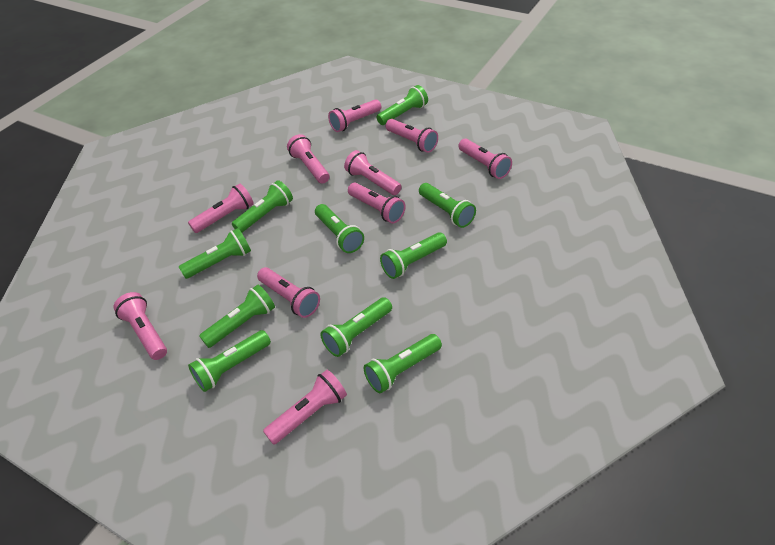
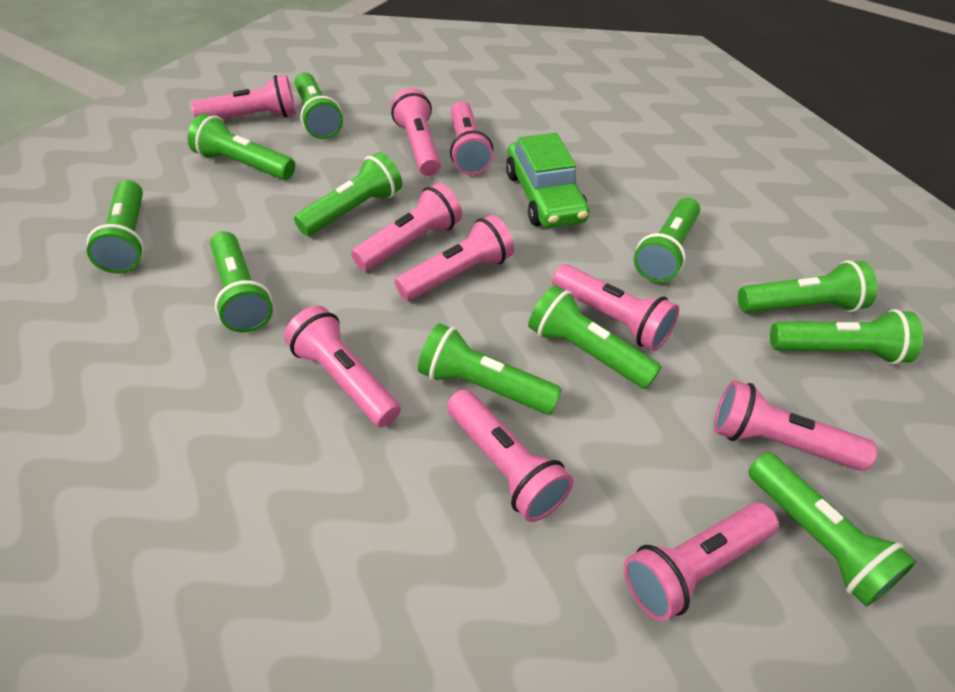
green car: 0 -> 1
green flashlight: 10 -> 11

